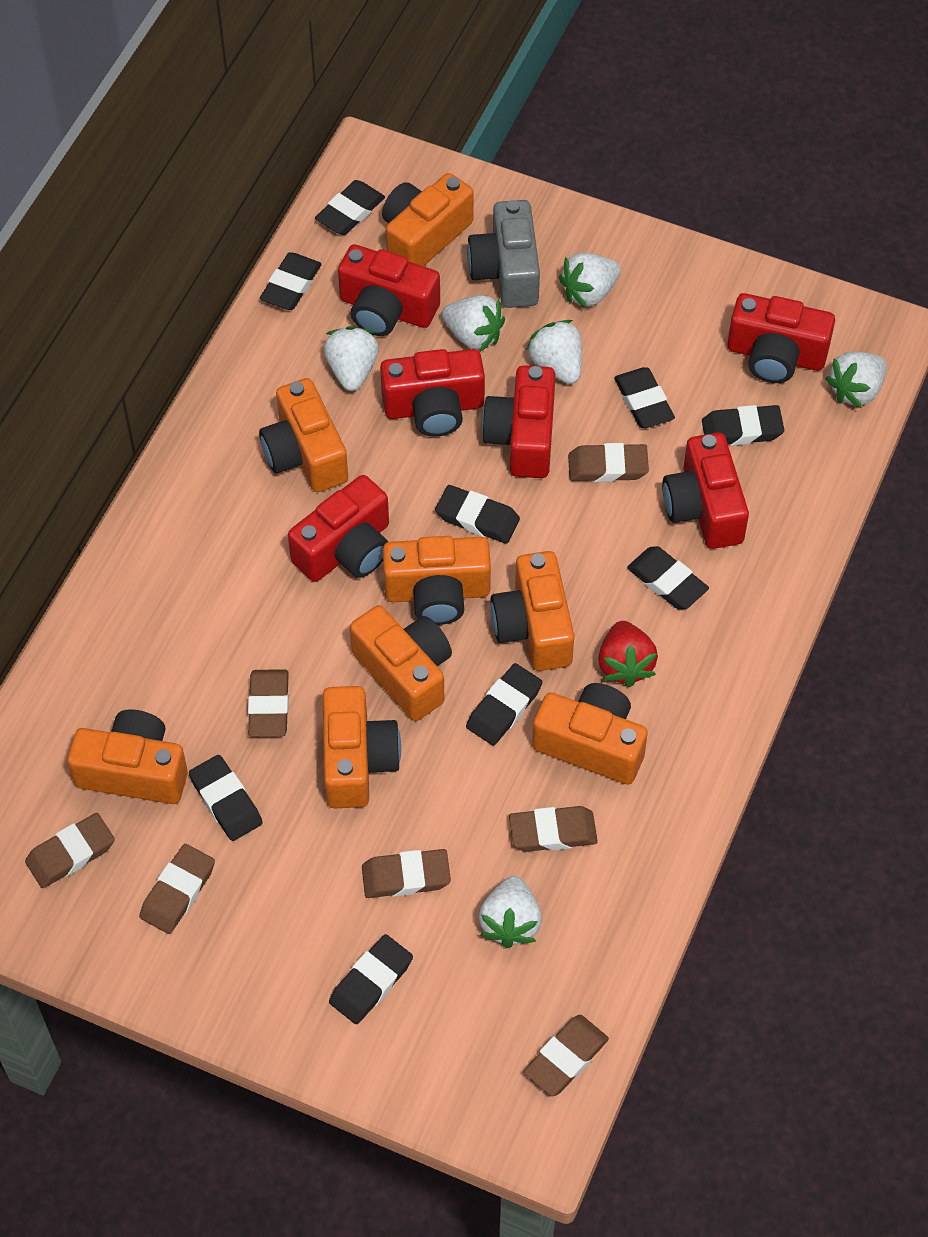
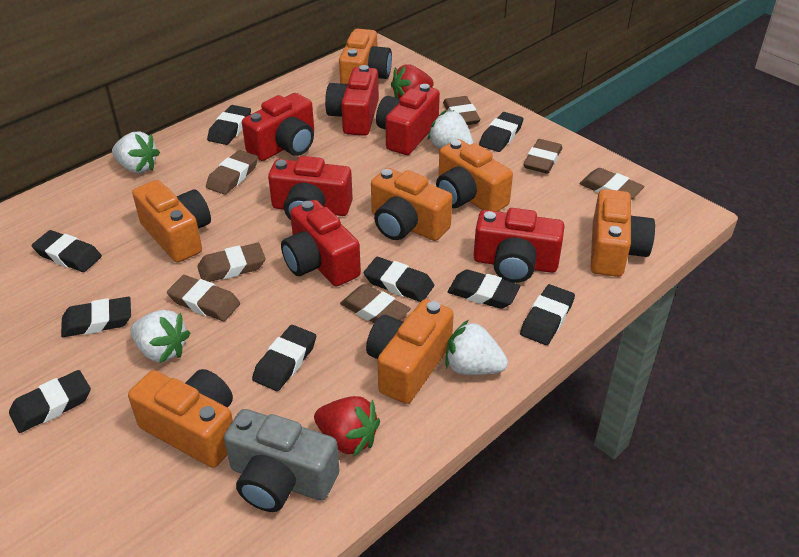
orange camera: 8 -> 7
red strawberry: 1 -> 2
white strawberry: 6 -> 4

